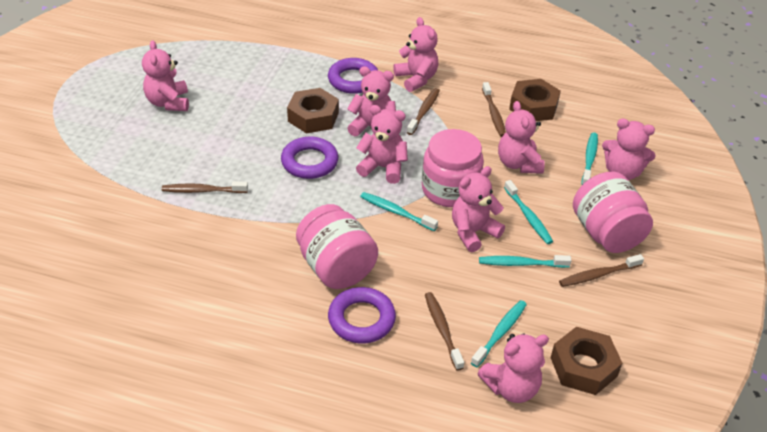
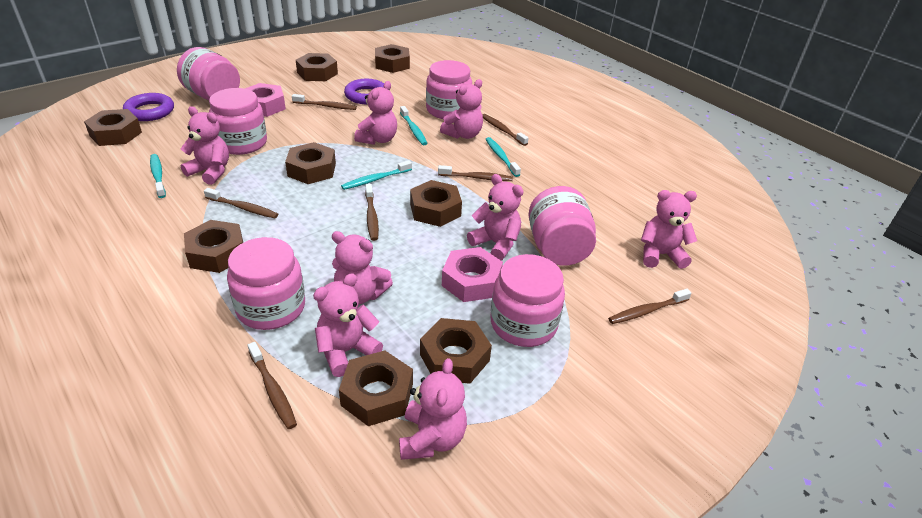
brown nut: 3 -> 8
brown toothbrush: 5 -> 7
pink jar: 3 -> 6
pink nut: 0 -> 2
purple ring: 3 -> 2
turquoise toothbrush: 5 -> 4

